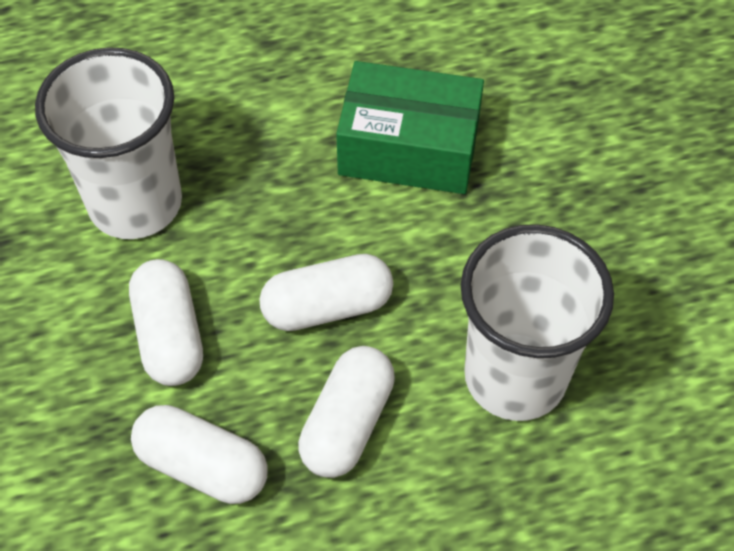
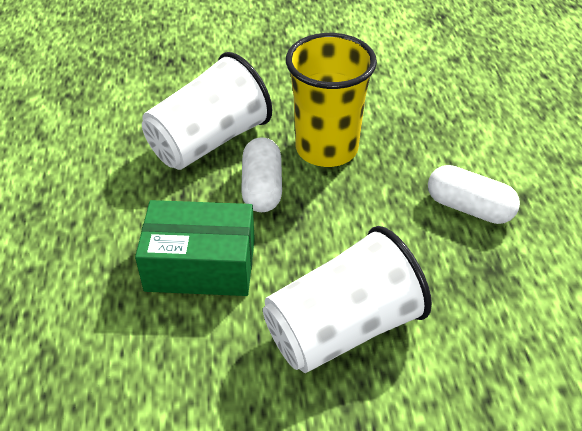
white capsule: 4 -> 2
yellow cup: 0 -> 1

